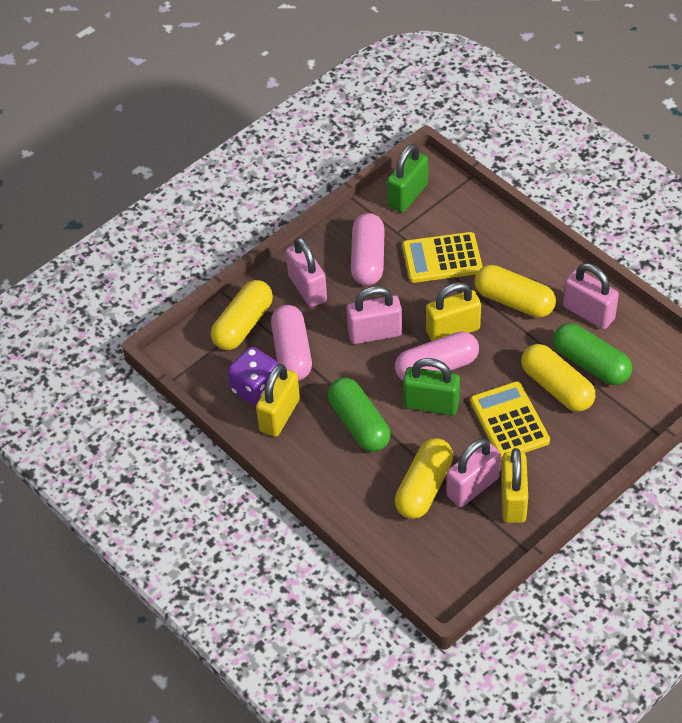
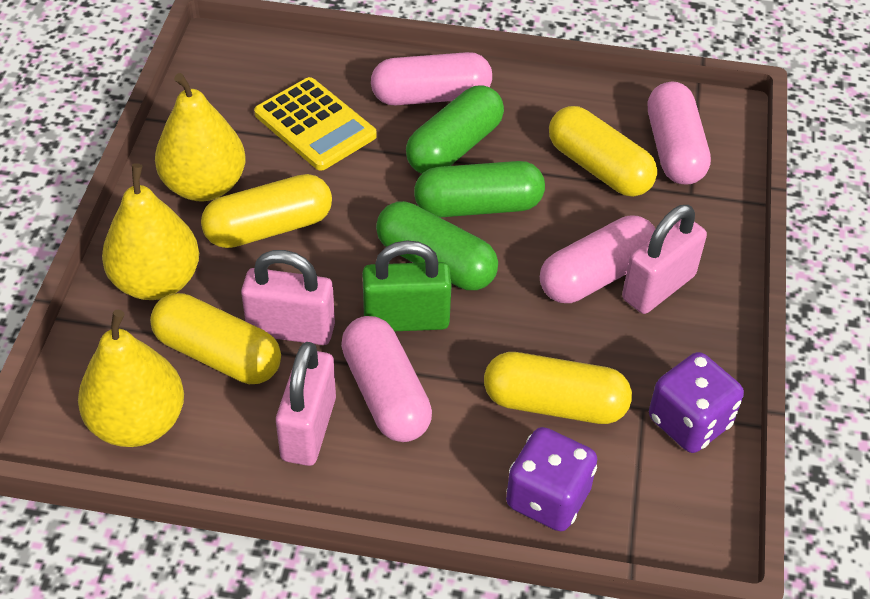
green capsule: 2 -> 3
green padlock: 2 -> 1
pink capsule: 3 -> 4
pink padlock: 4 -> 3
purple dice: 1 -> 2
yellow calculator: 2 -> 1
yellow padlock: 3 -> 0
yellow pear: 0 -> 3

